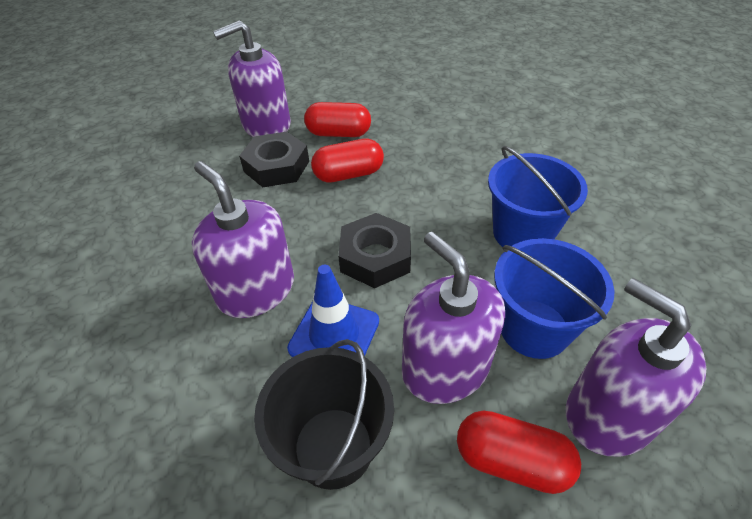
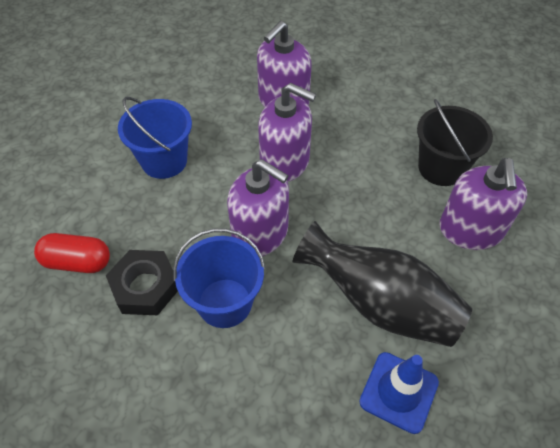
black nut: 2 -> 1
black vase: 0 -> 1
red capsule: 3 -> 1

